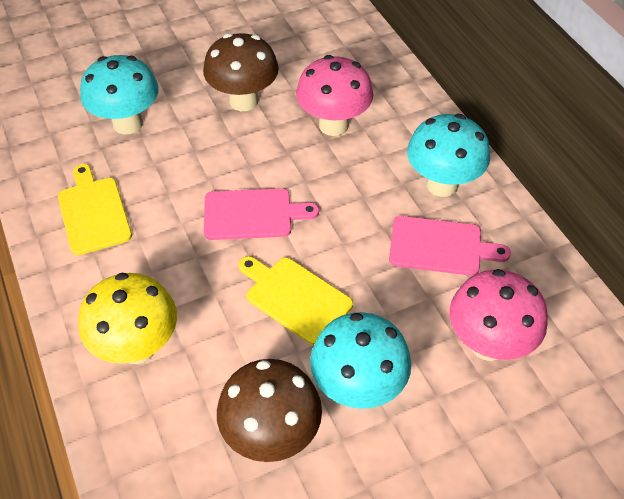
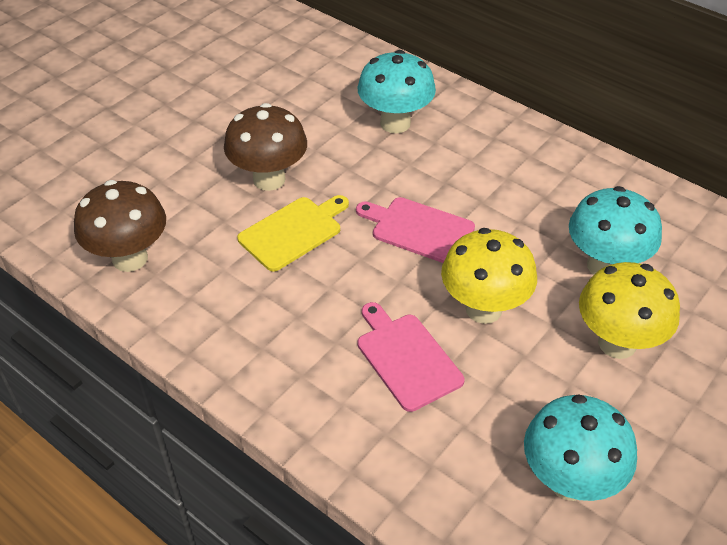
pink mushroom: 2 -> 0
yellow cutting board: 2 -> 1
yellow mushroom: 1 -> 2

